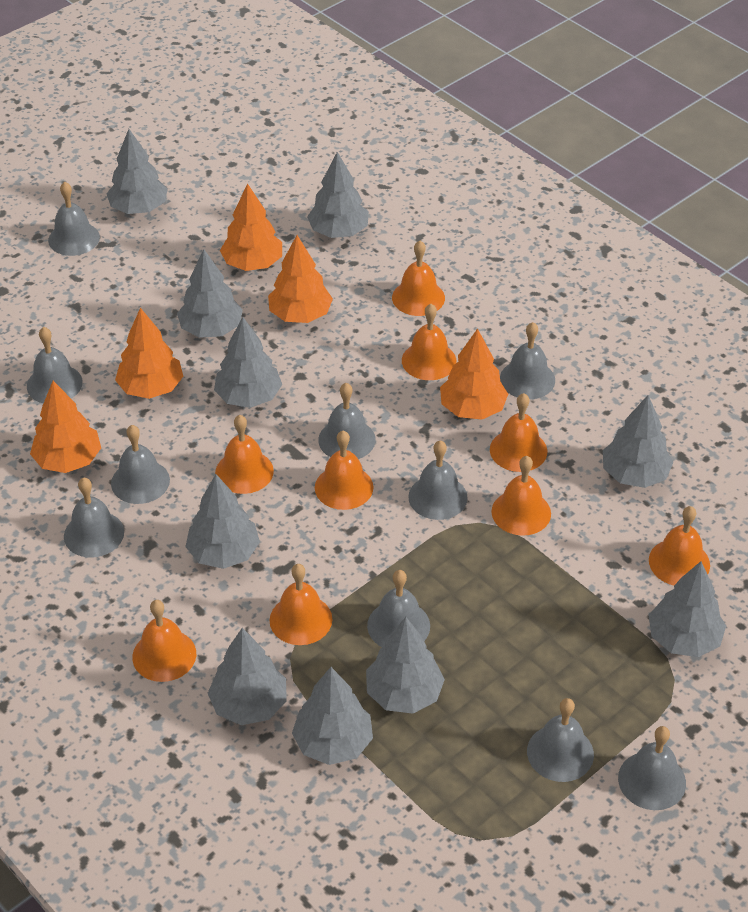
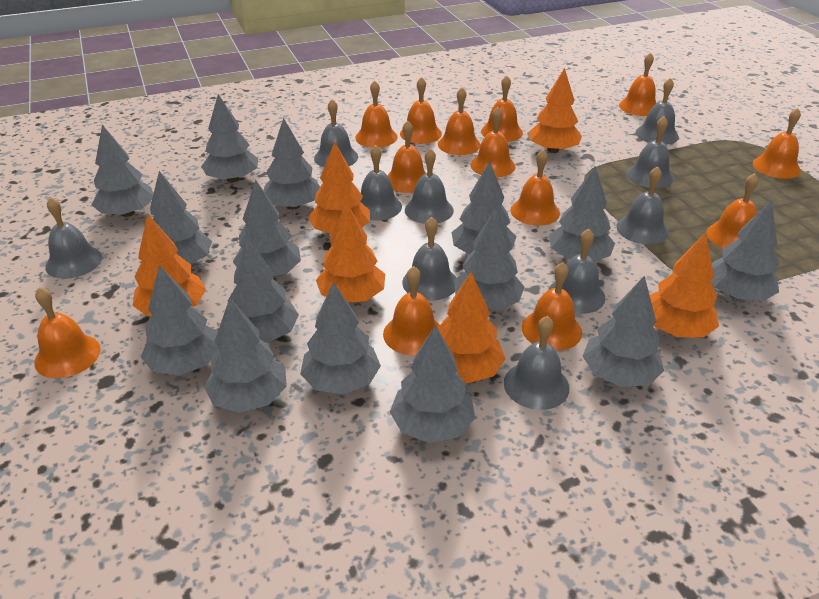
grey tree: 10 -> 15
orange bell: 9 -> 13
orange tree: 5 -> 6

